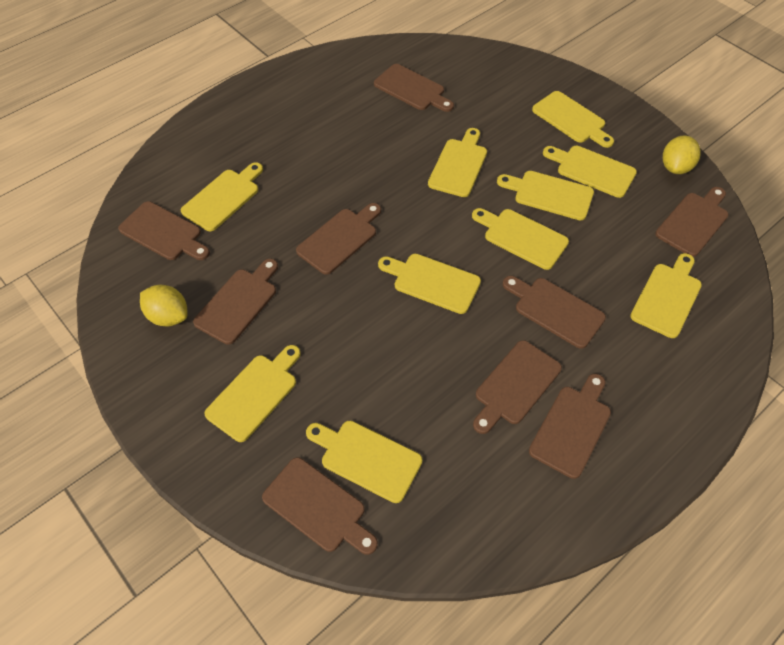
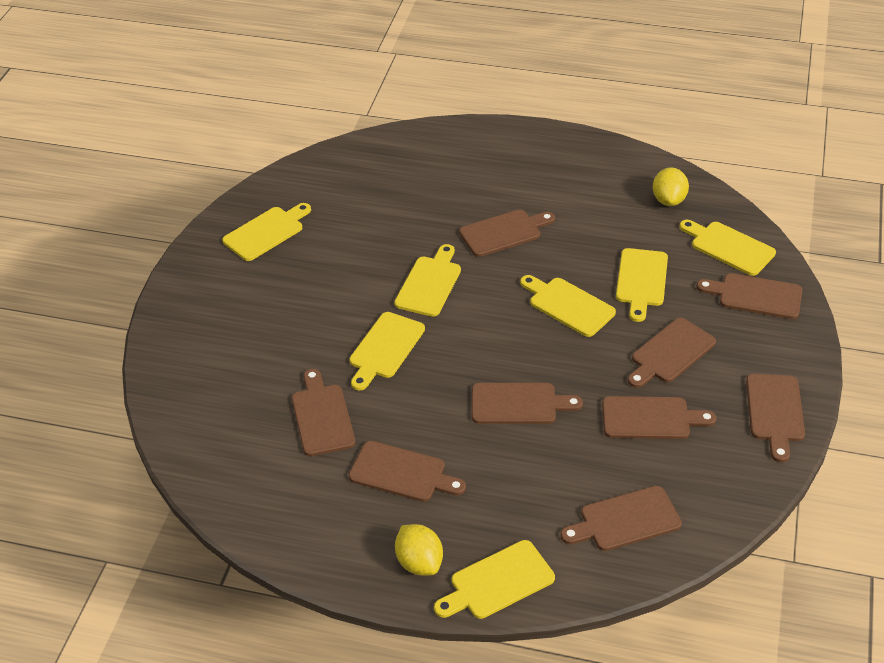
yellow cutting board: 10 -> 7

